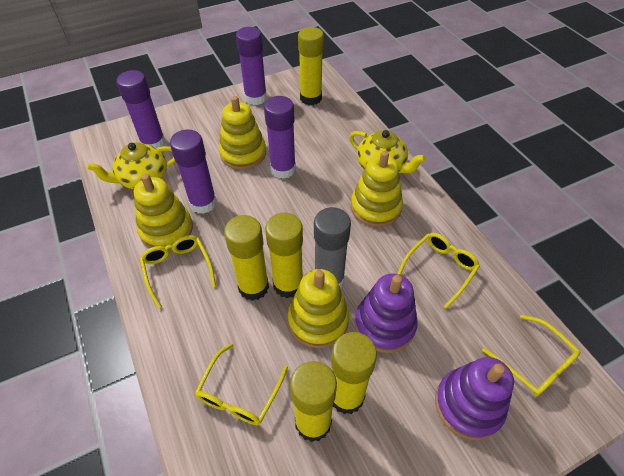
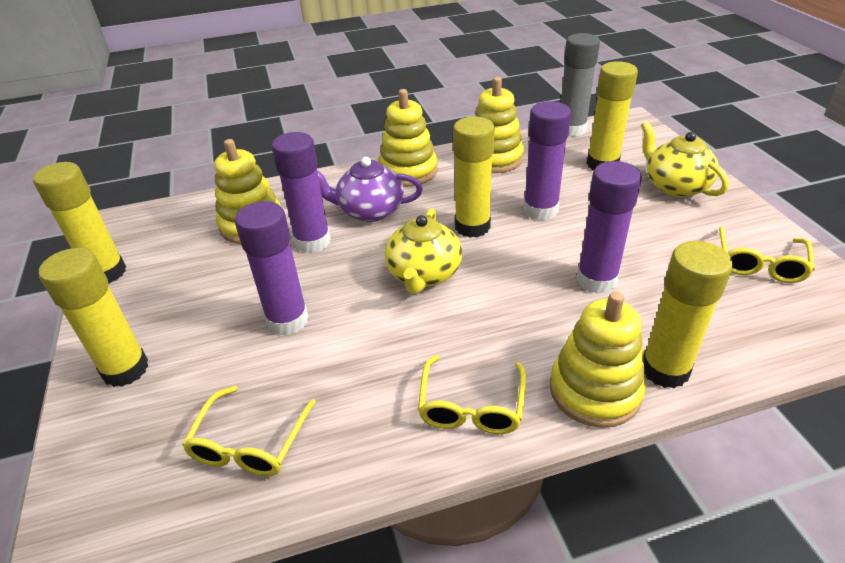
purple stacking toy: 2 -> 0
purple teapot: 0 -> 1
yellow glasses: 4 -> 3

